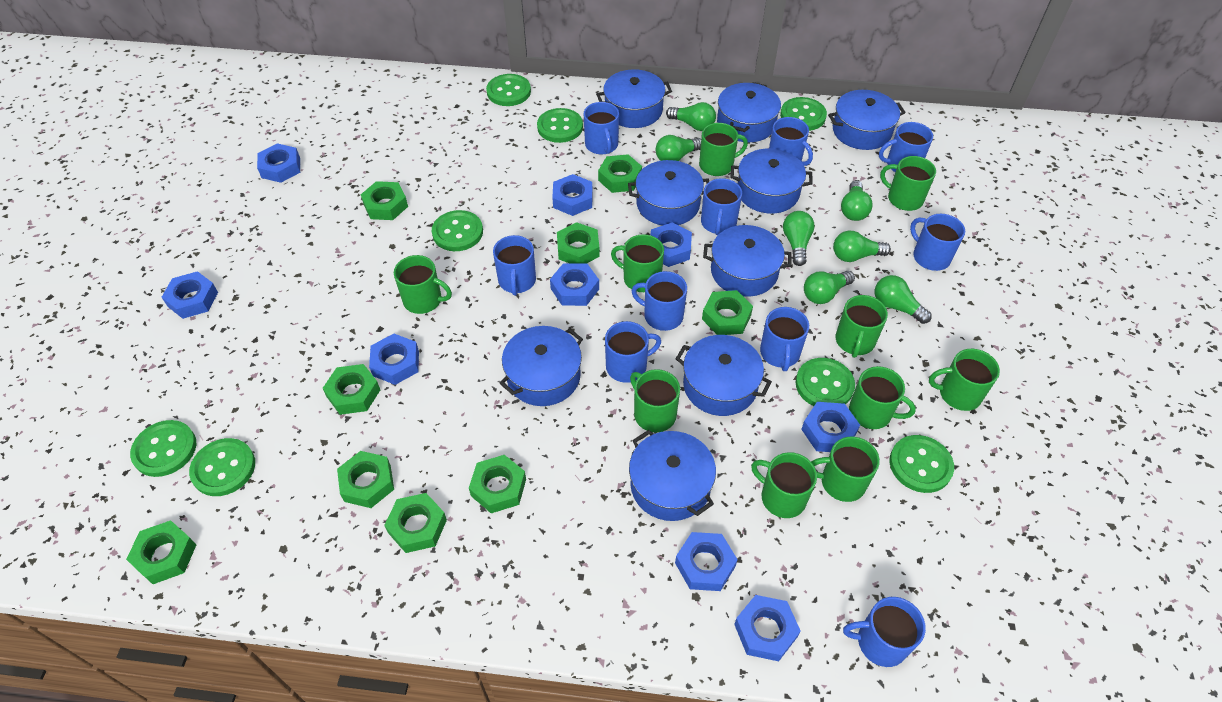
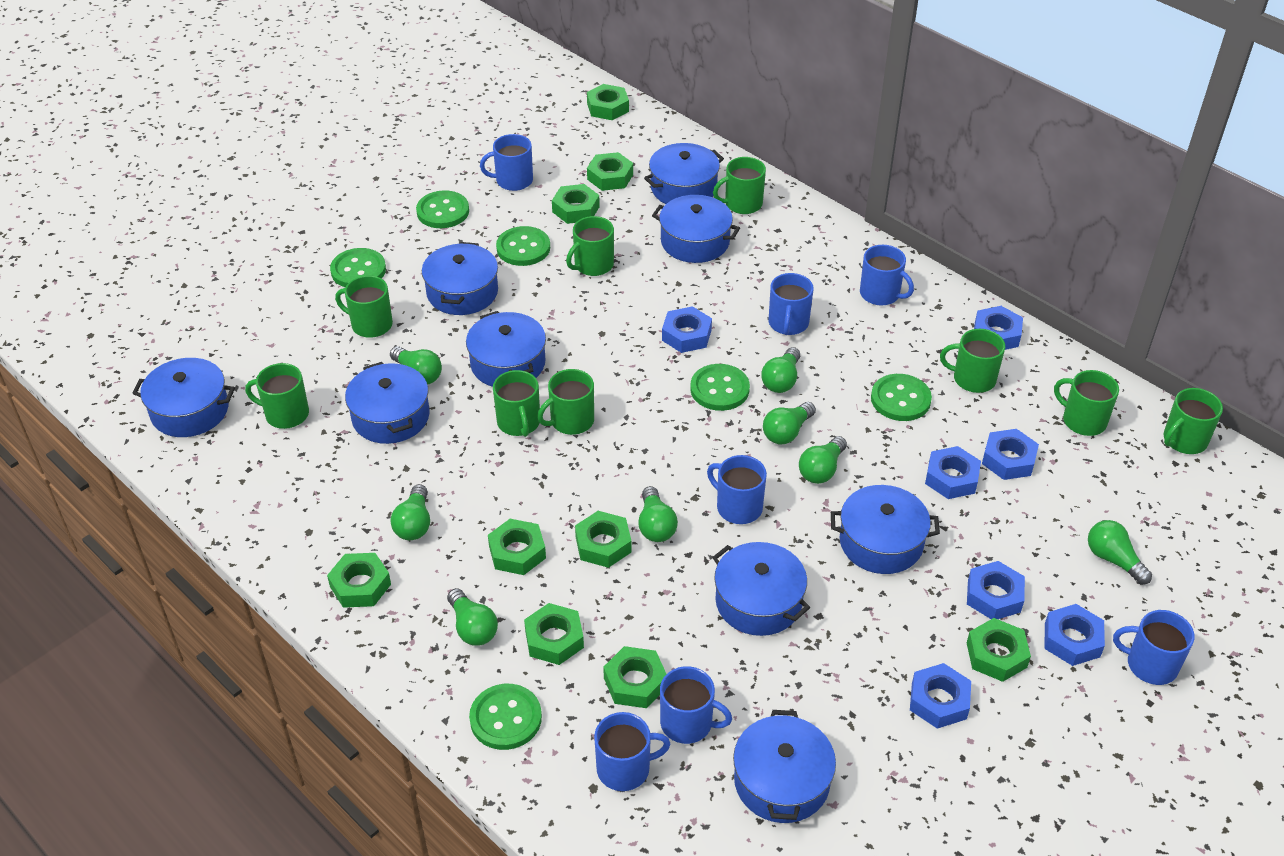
blue mug: 10 -> 7
blue nut: 9 -> 7
green button: 8 -> 6
green light bulb: 7 -> 8
green mug: 10 -> 9

